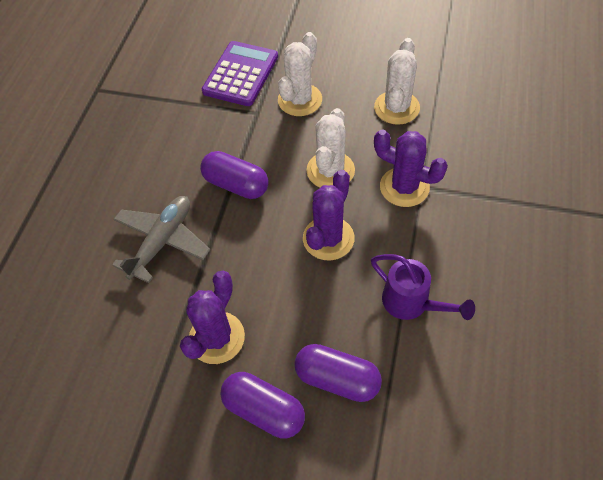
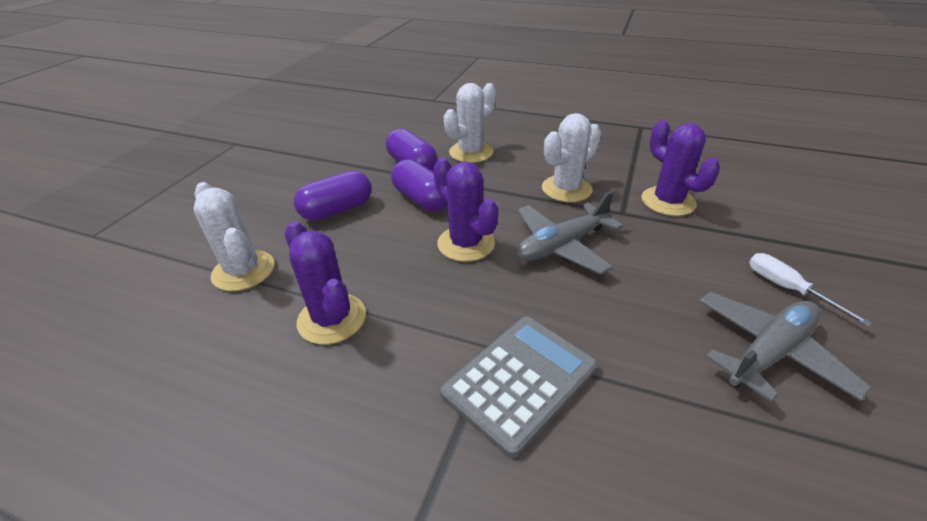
grey calculator: 0 -> 1
grey plane: 1 -> 2
purple calculator: 1 -> 0
purple watering can: 1 -> 0
white screwdriver: 0 -> 1

